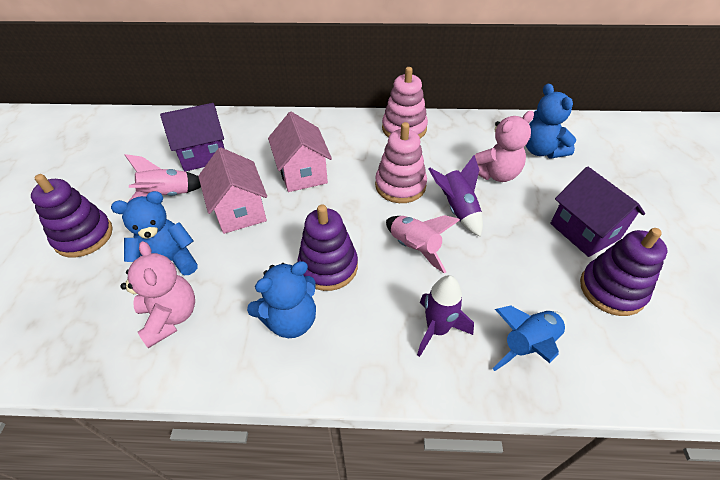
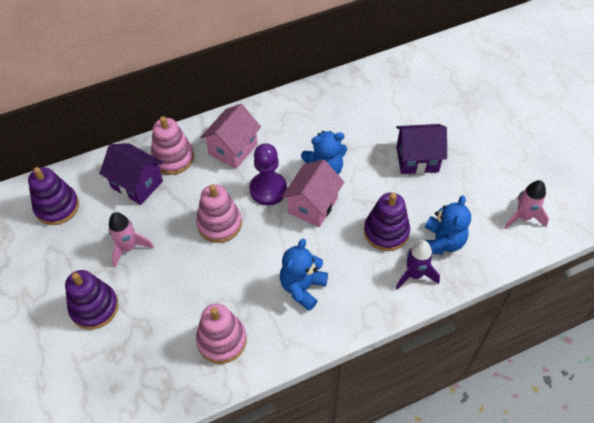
blue rocket: 1 -> 0
pink stacking toy: 2 -> 3
pink teddy bear: 2 -> 0
purple pawn: 0 -> 1
purple rocket: 2 -> 1

